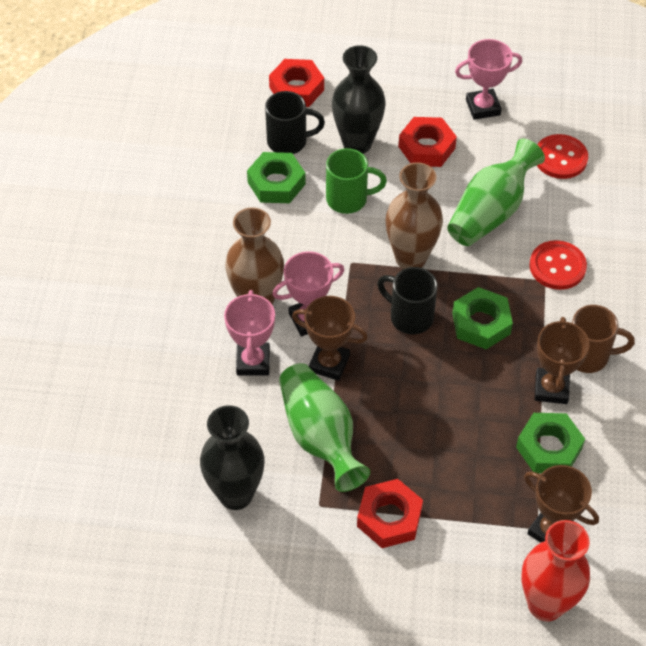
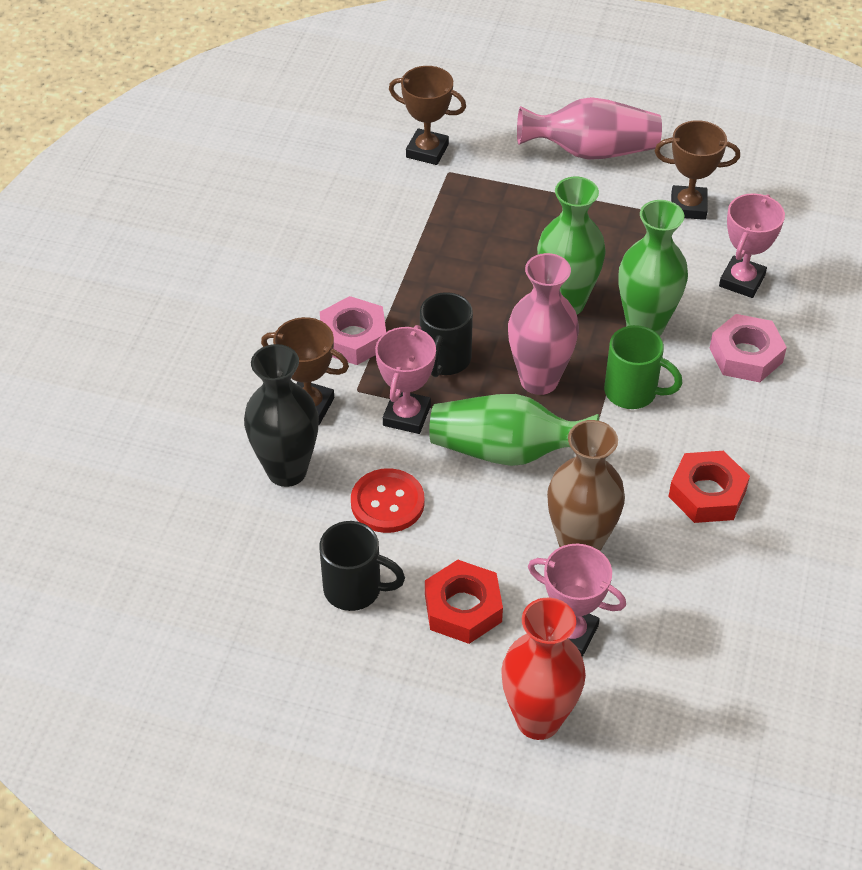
black vase: 2 -> 1
brown mug: 1 -> 0
brown vase: 2 -> 1
green nut: 3 -> 0
green vase: 2 -> 3
pink nut: 0 -> 2
pink vase: 0 -> 2
red button: 2 -> 1
red nut: 3 -> 2

